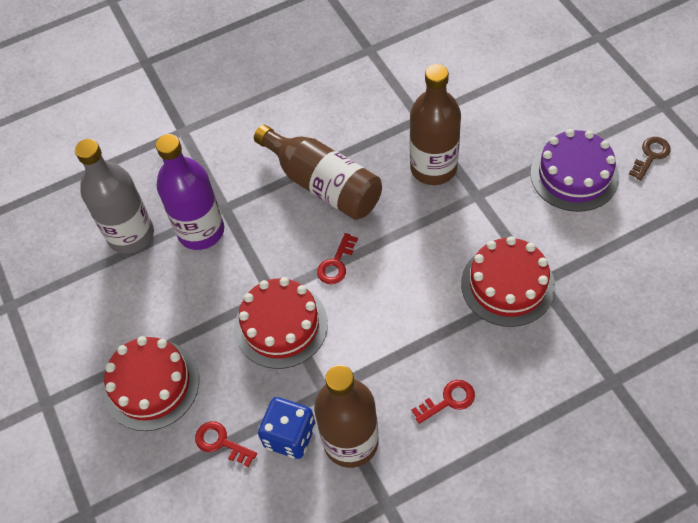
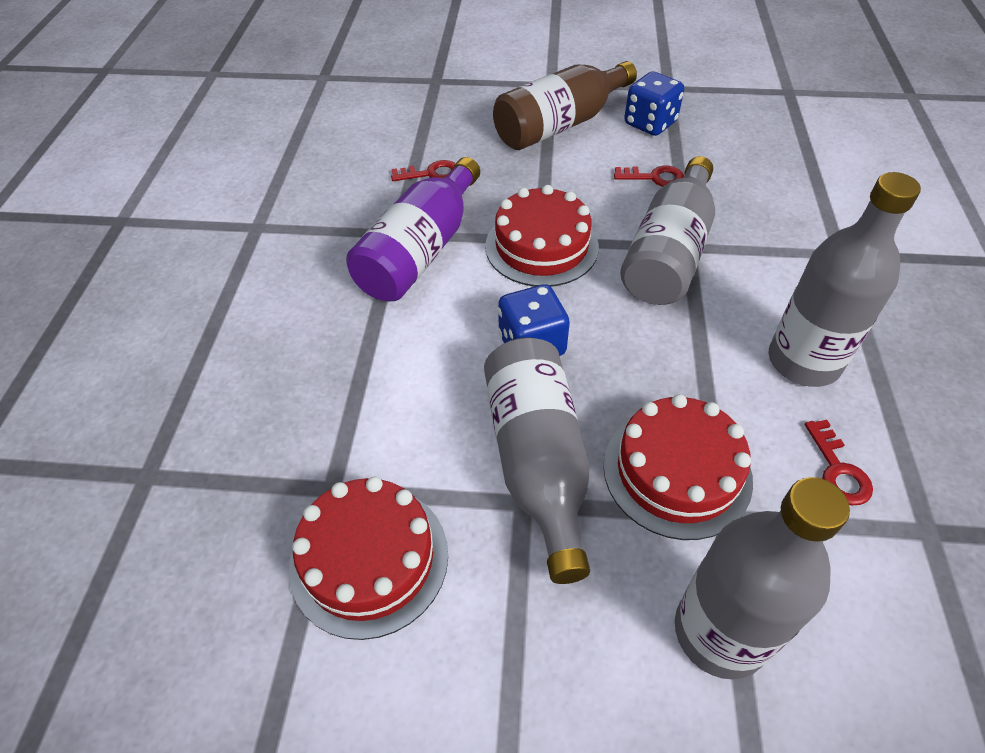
blue dice: 1 -> 2
brown bottle: 3 -> 1
brown key: 1 -> 0
grey bottle: 1 -> 4
purple cake: 1 -> 0

